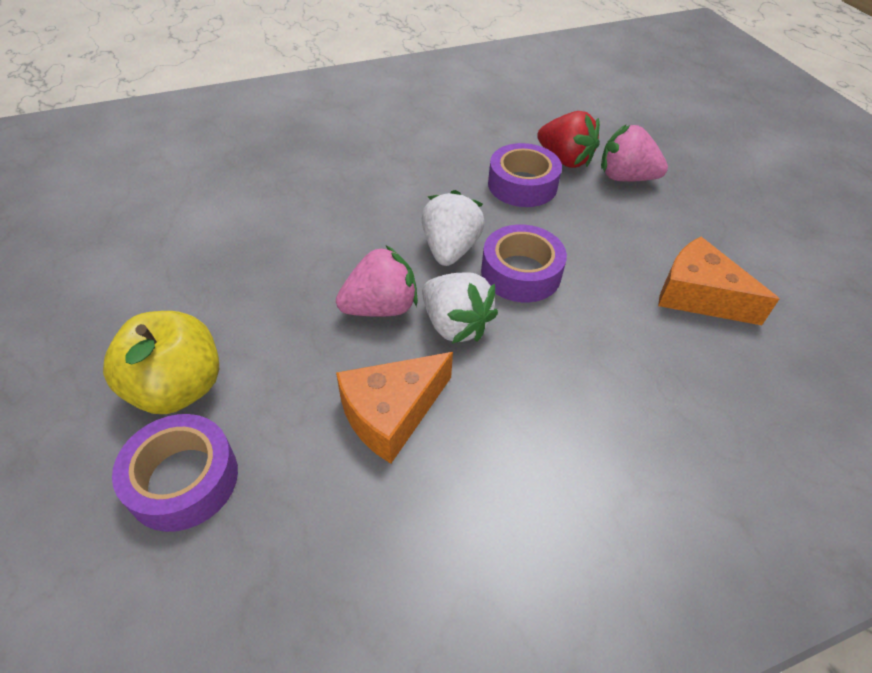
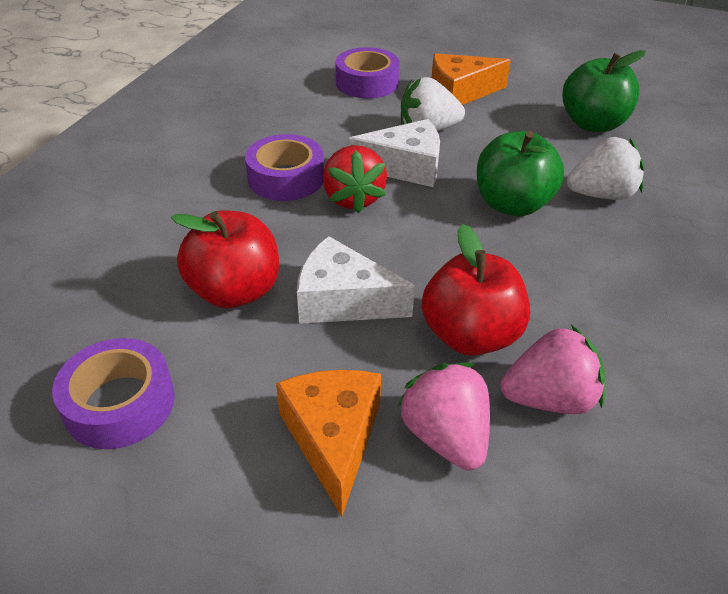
green apple: 0 -> 2
red apple: 0 -> 2
white cheese: 0 -> 2
yellow apple: 1 -> 0

